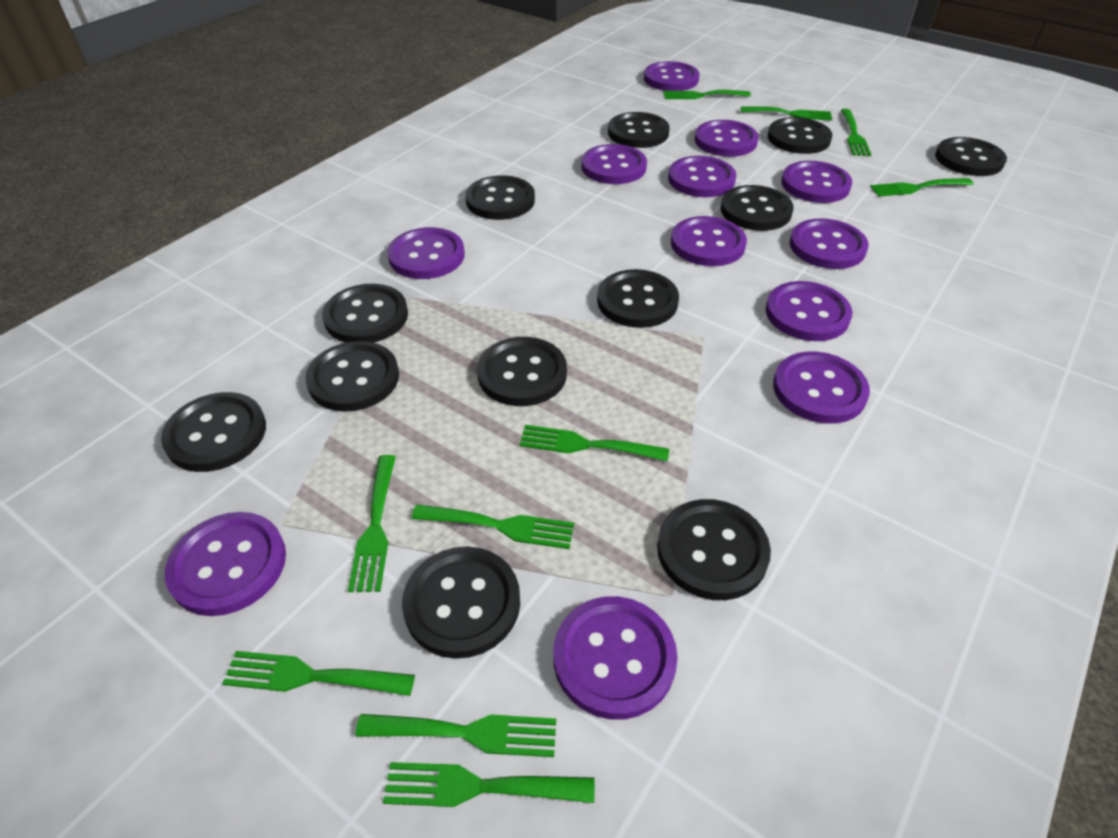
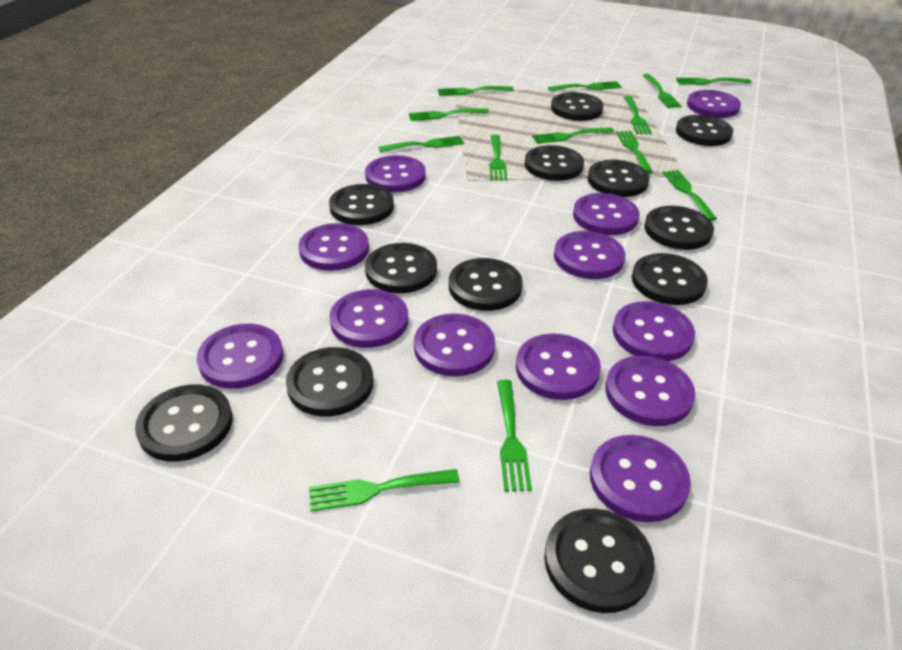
green fork: 10 -> 13

